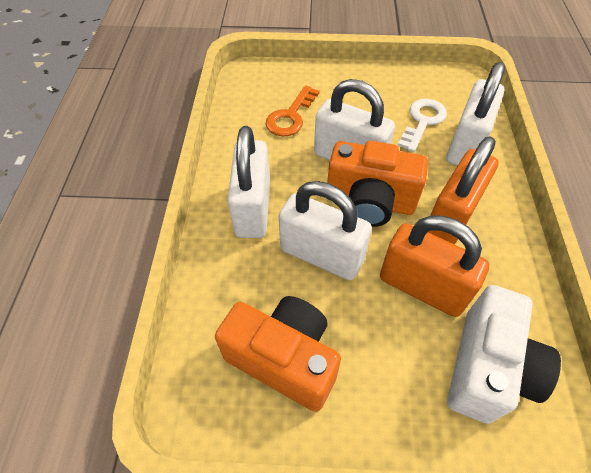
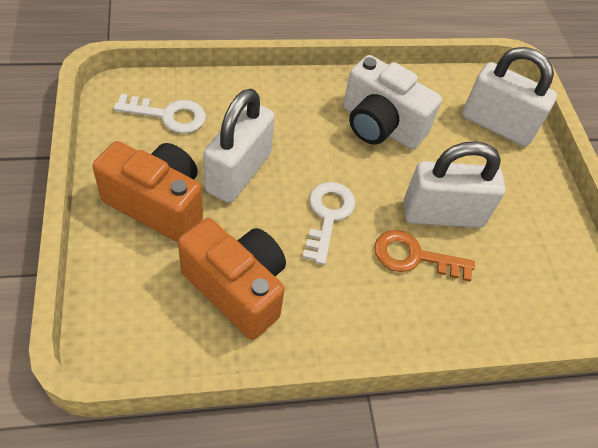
orange padlock: 2 -> 0
white key: 1 -> 2
white padlock: 4 -> 3

